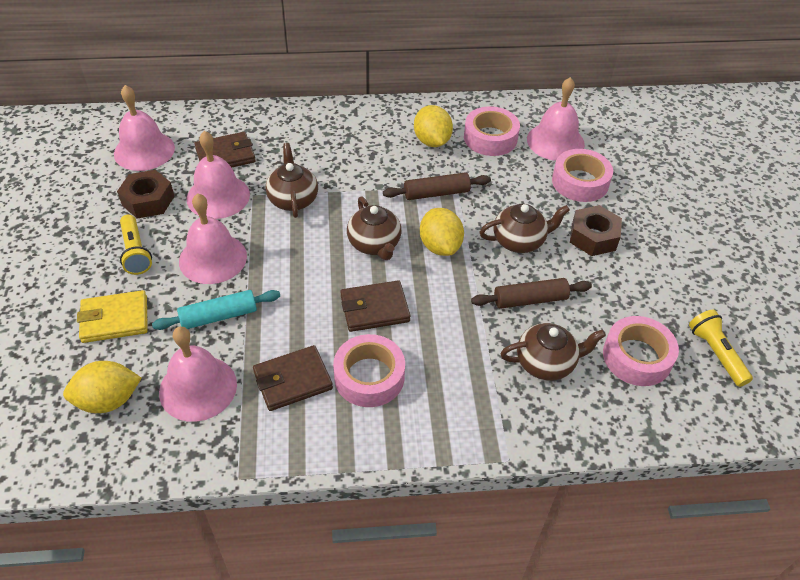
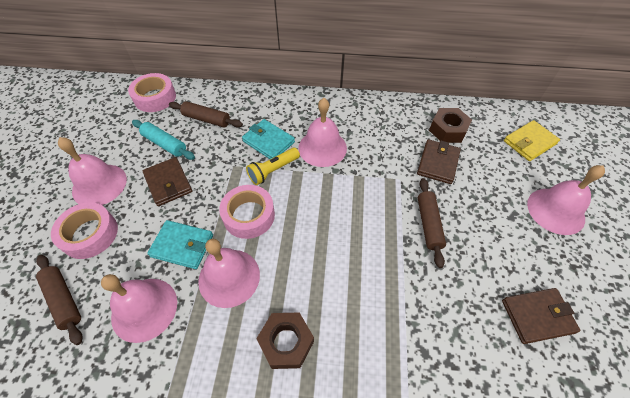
brown rolling pin: 2 -> 3
brown teapot: 4 -> 0
pink tape: 4 -> 3
turquoise wallet: 0 -> 2
yellow flashlight: 2 -> 1
yellow lemon: 3 -> 0

